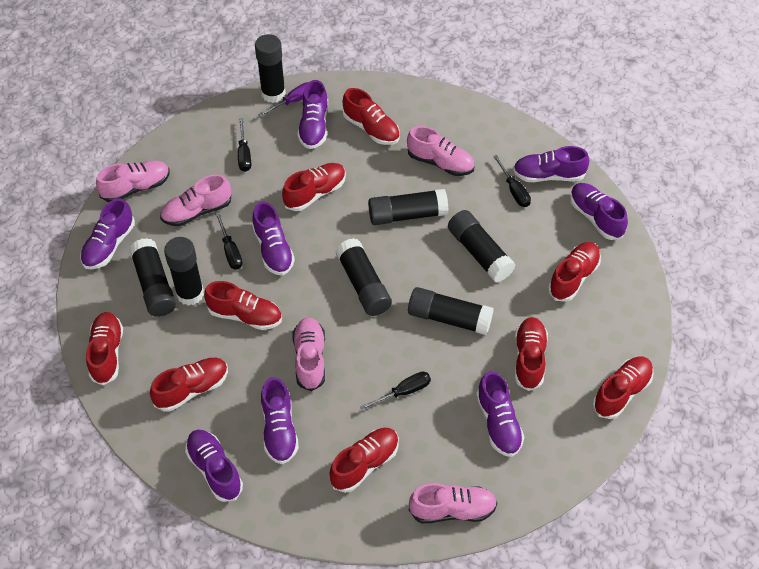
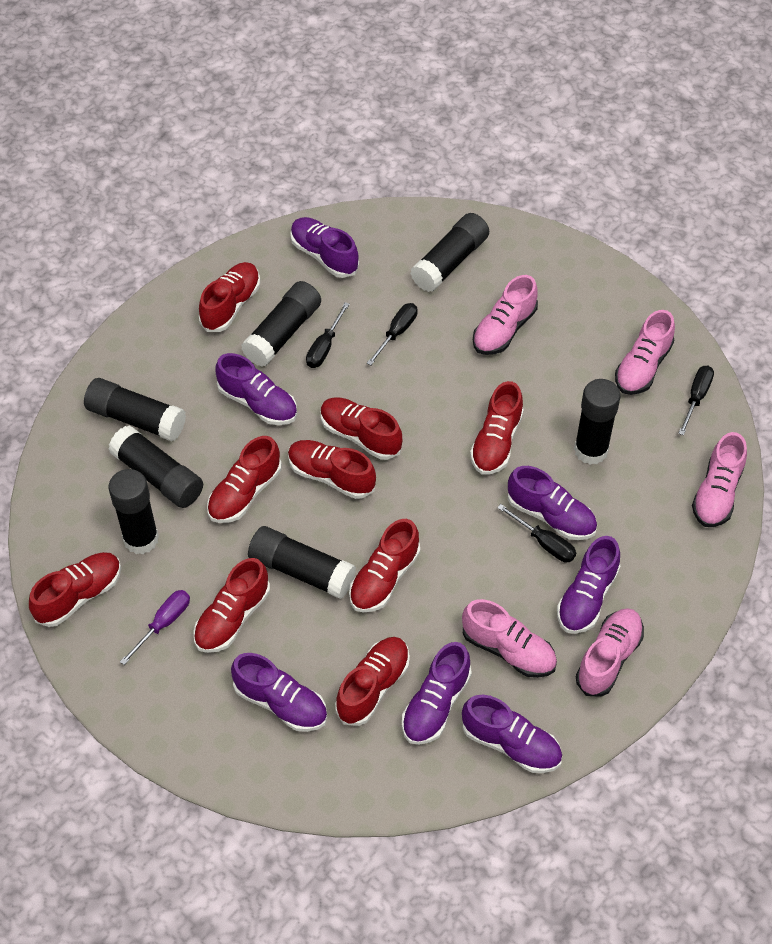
purple shoe: 8 -> 7

